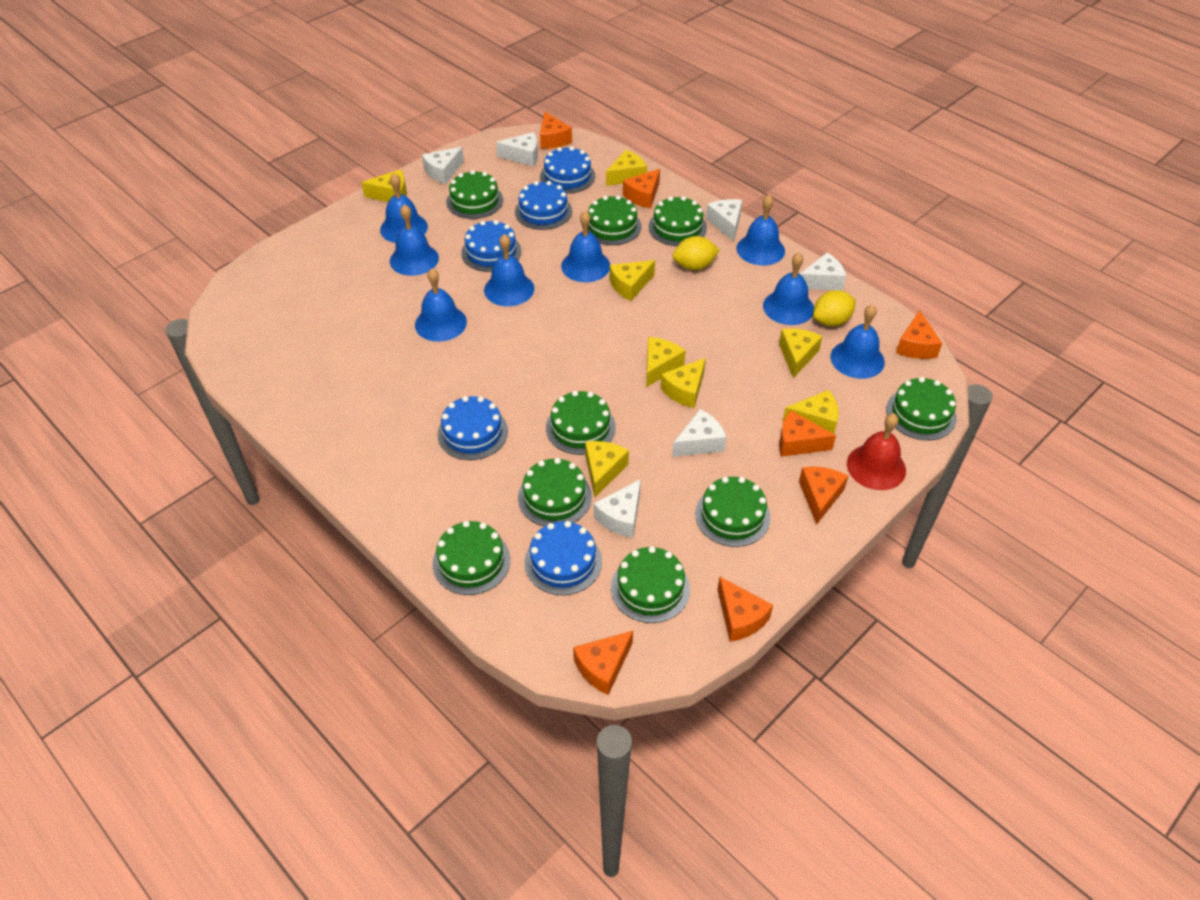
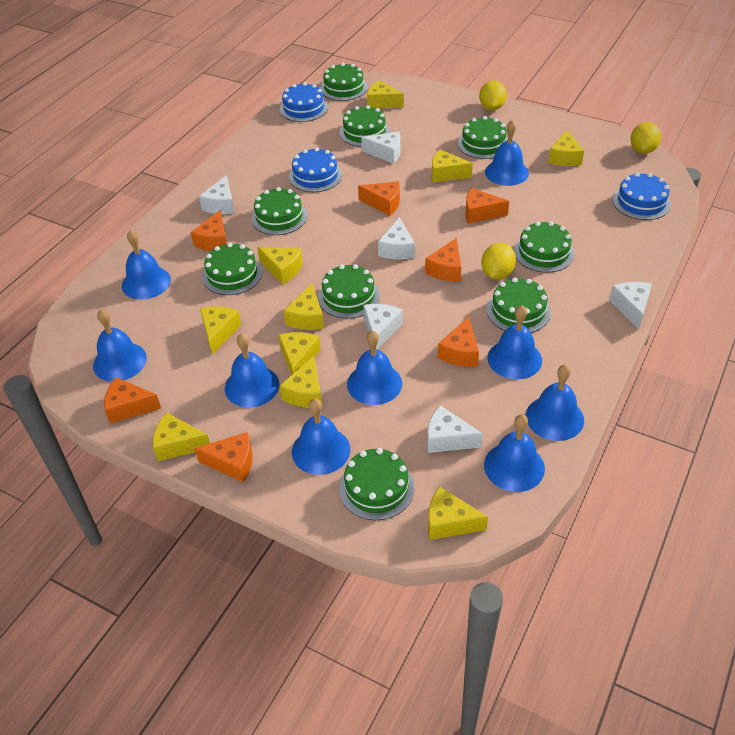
blue bell: 8 -> 9
blue cake: 5 -> 3
red bell: 1 -> 0
yellow cheese: 8 -> 10
yellow lemon: 2 -> 3

